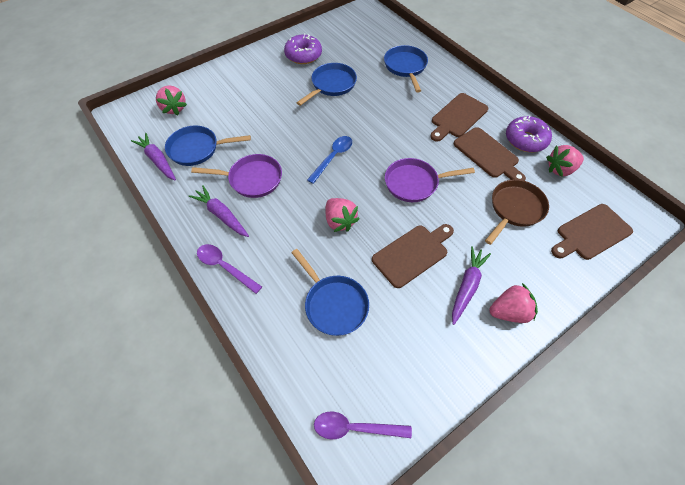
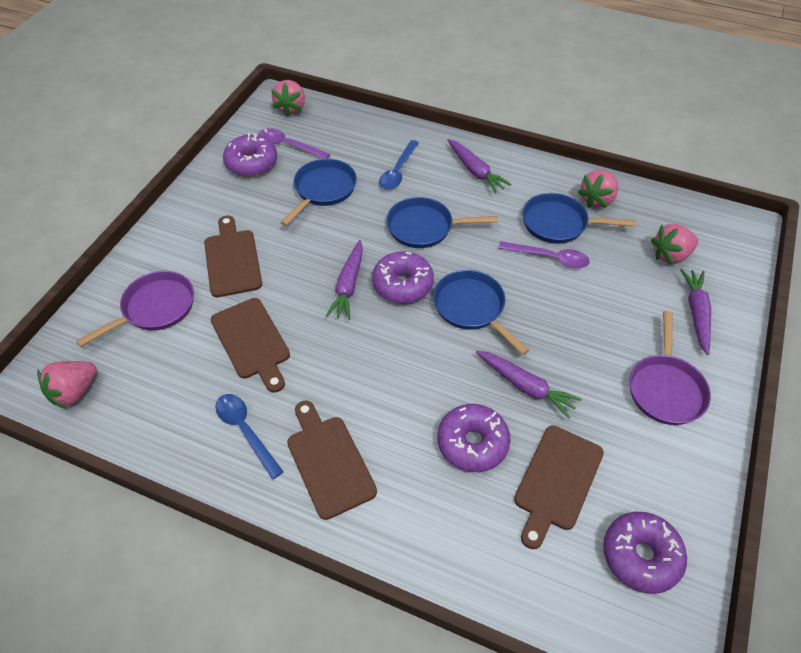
blue spoon: 1 -> 2
brown pan: 1 -> 0
purple carrot: 3 -> 4
purple donut: 2 -> 4

